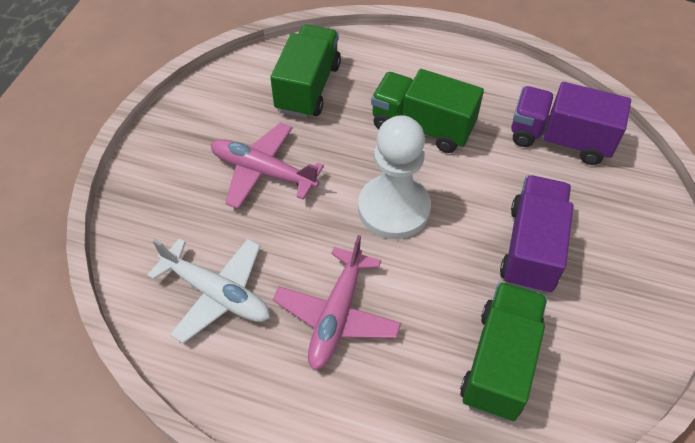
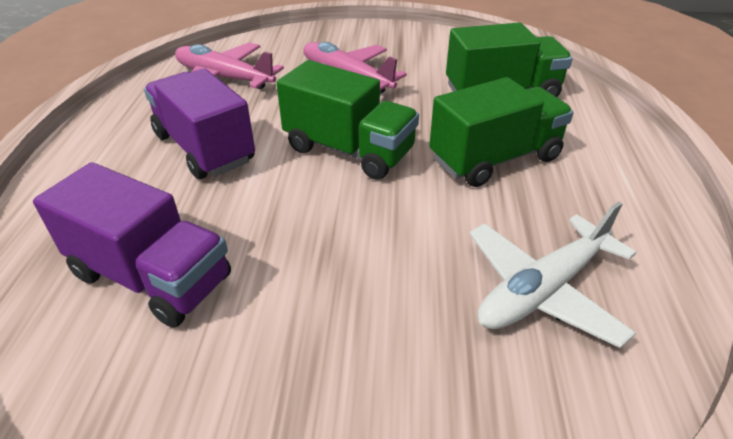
white pawn: 1 -> 0

